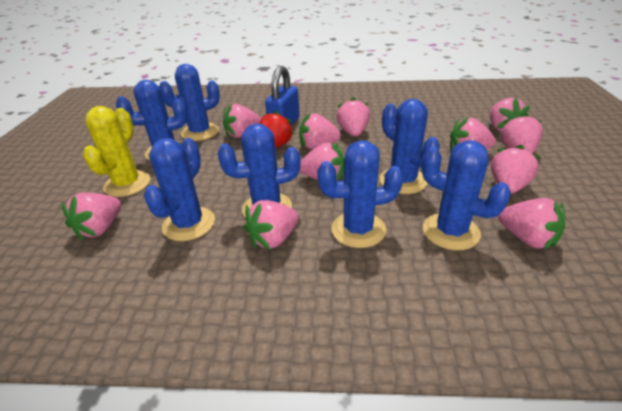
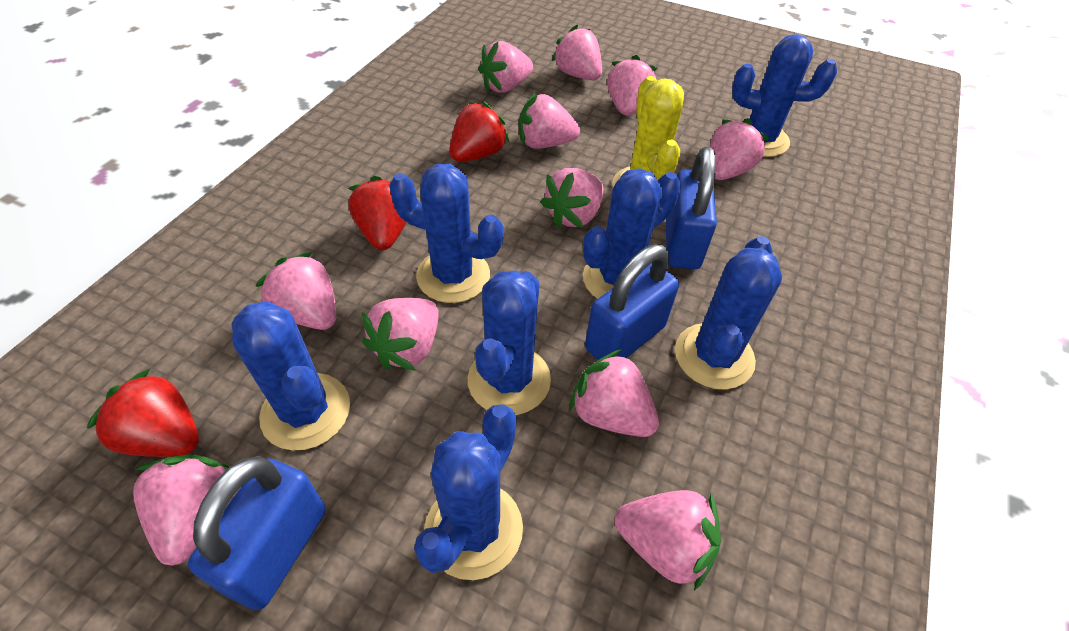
blue padlock: 1 -> 3
red strawberry: 1 -> 3

